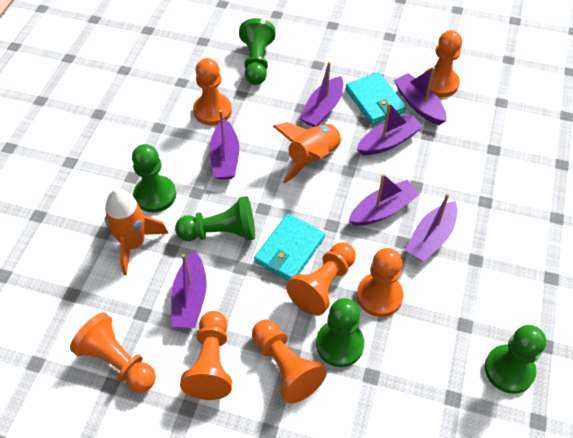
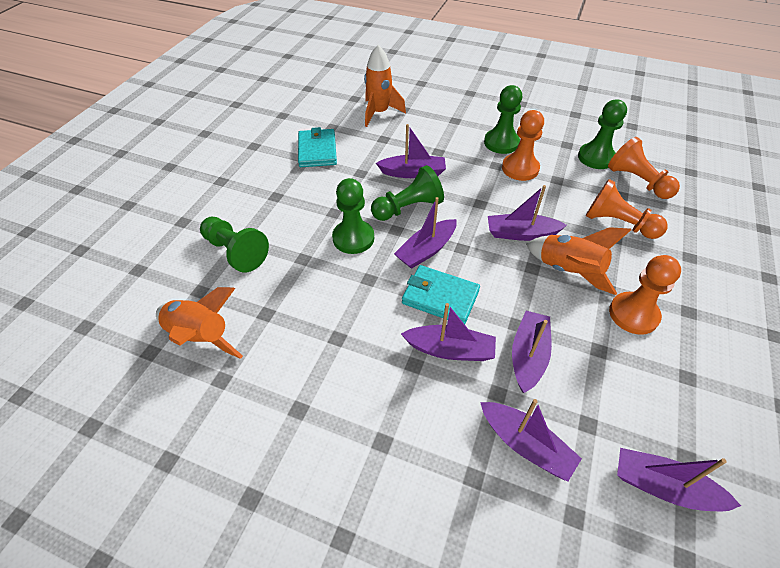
orange pawn: 7 -> 4
orange rocket: 2 -> 3

